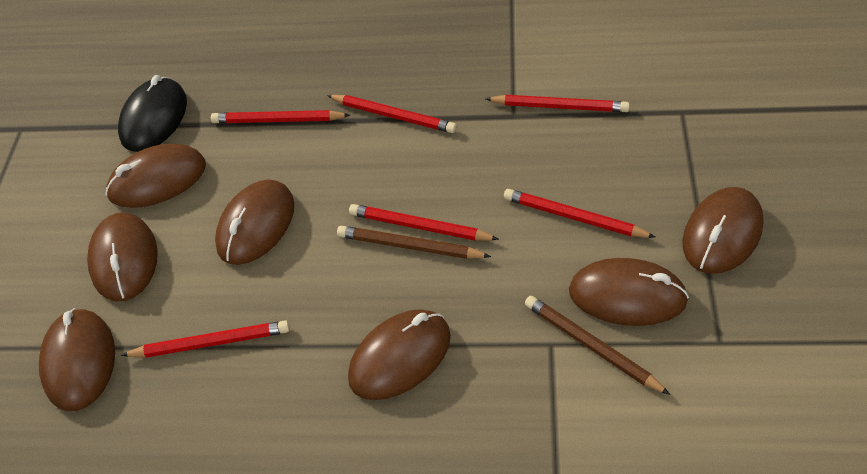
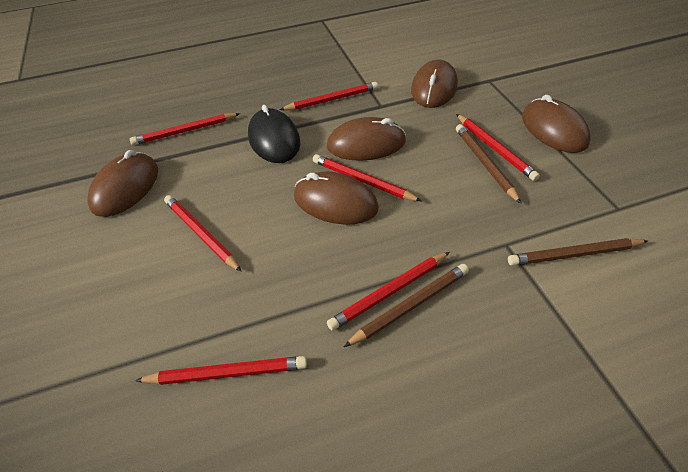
brown mouse: 7 -> 5
brown pencil: 2 -> 3
red pencil: 6 -> 7

